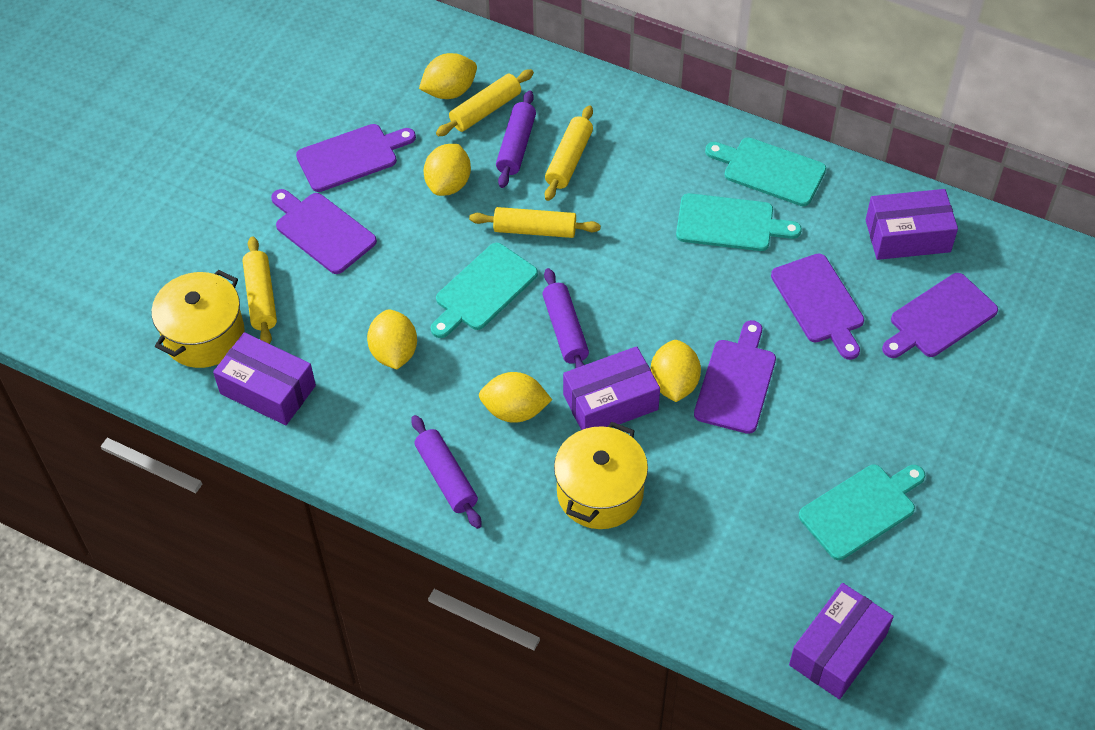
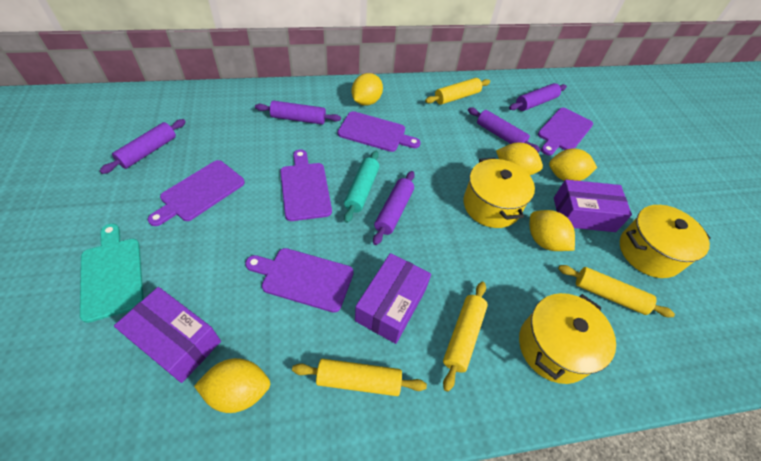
purple box: 4 -> 3
purple rolling pin: 3 -> 5
turquoise cutting board: 4 -> 1
turquoise rolling pin: 0 -> 1
yellow pot: 2 -> 3

